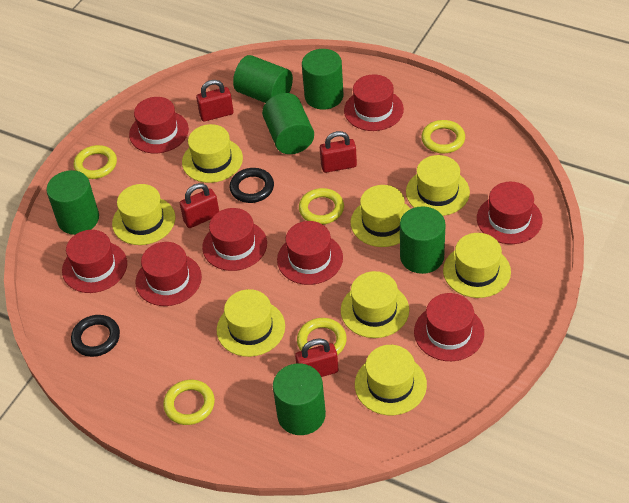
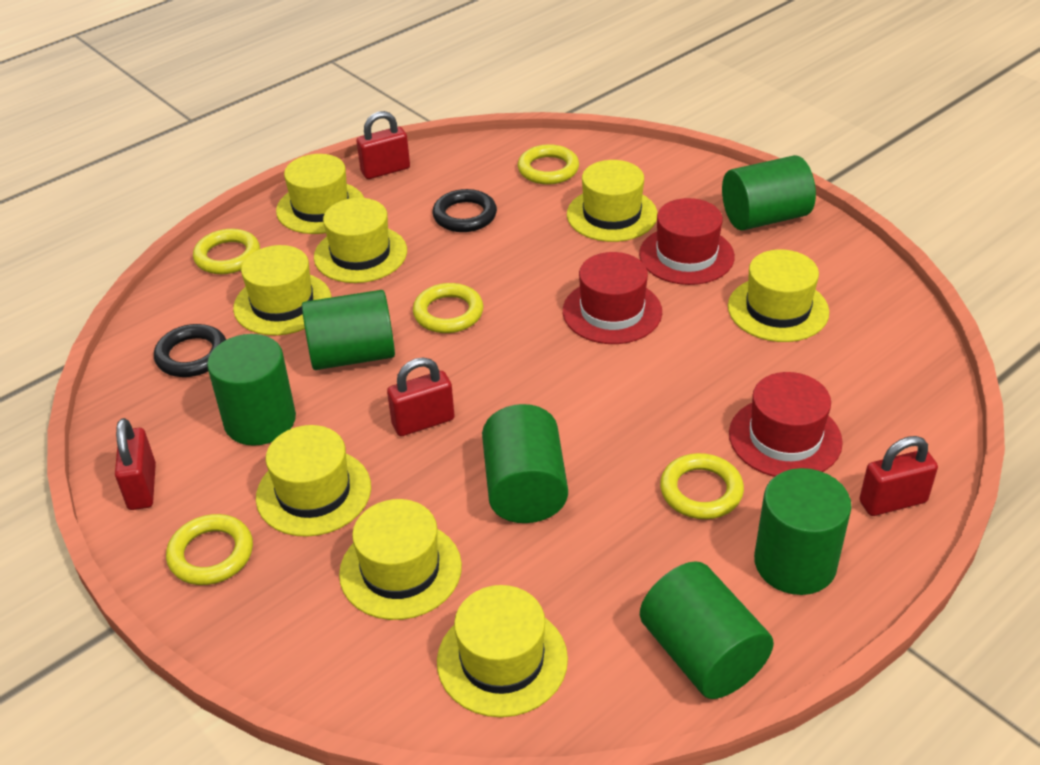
red hat: 8 -> 3

